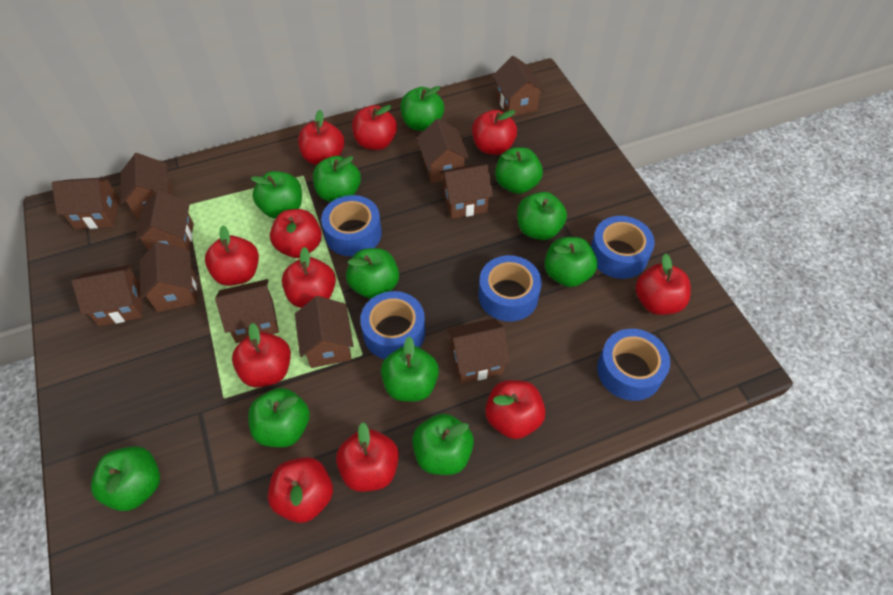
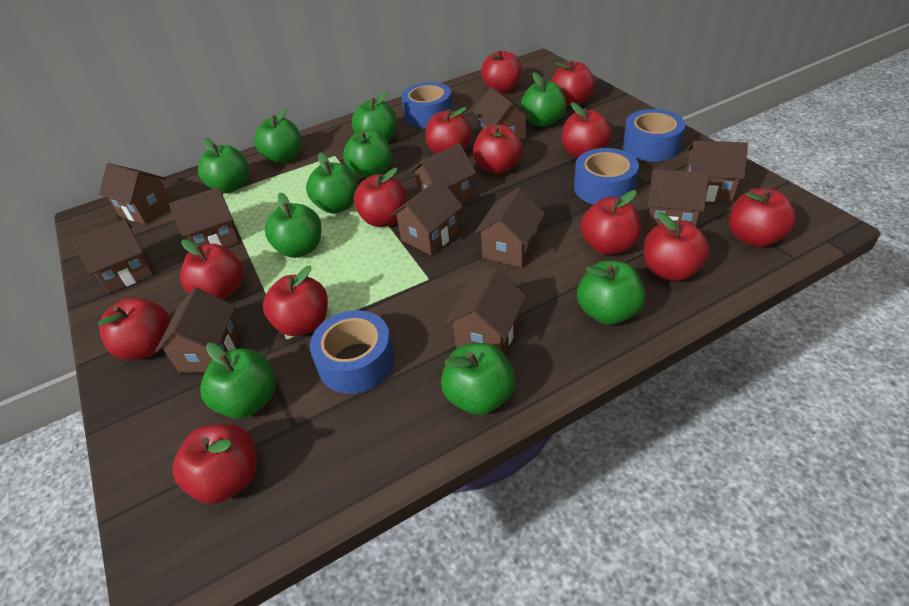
blue tape: 5 -> 4
green apple: 11 -> 10
red apple: 11 -> 13

